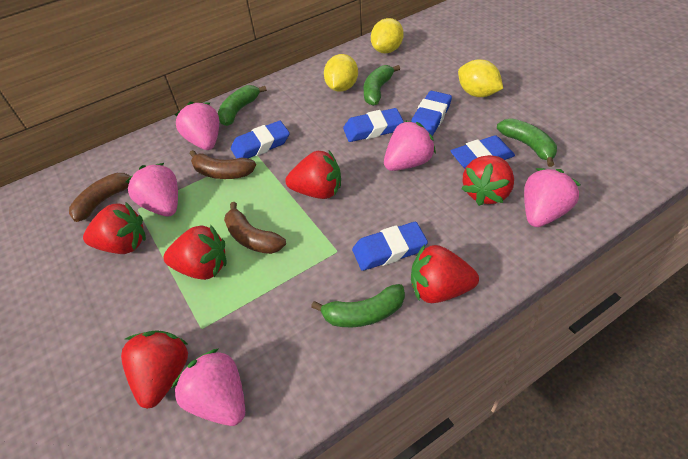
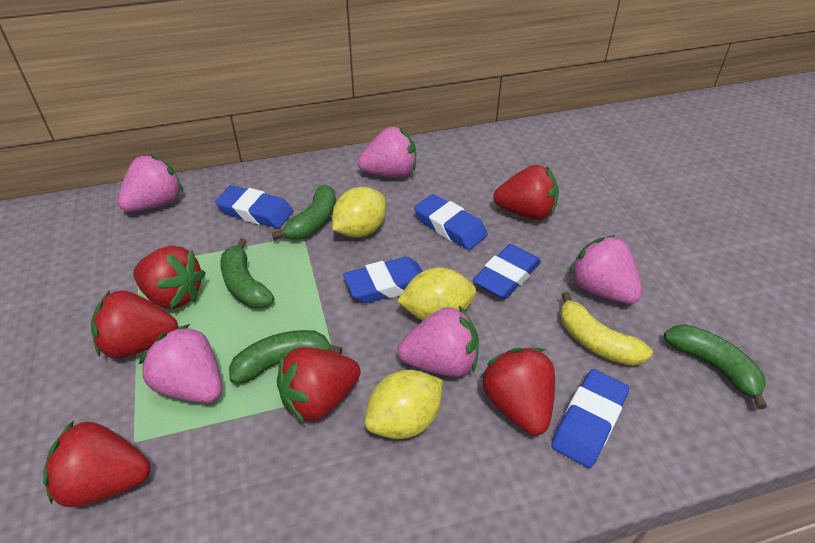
brown banana: 3 -> 0
yellow banana: 0 -> 1

